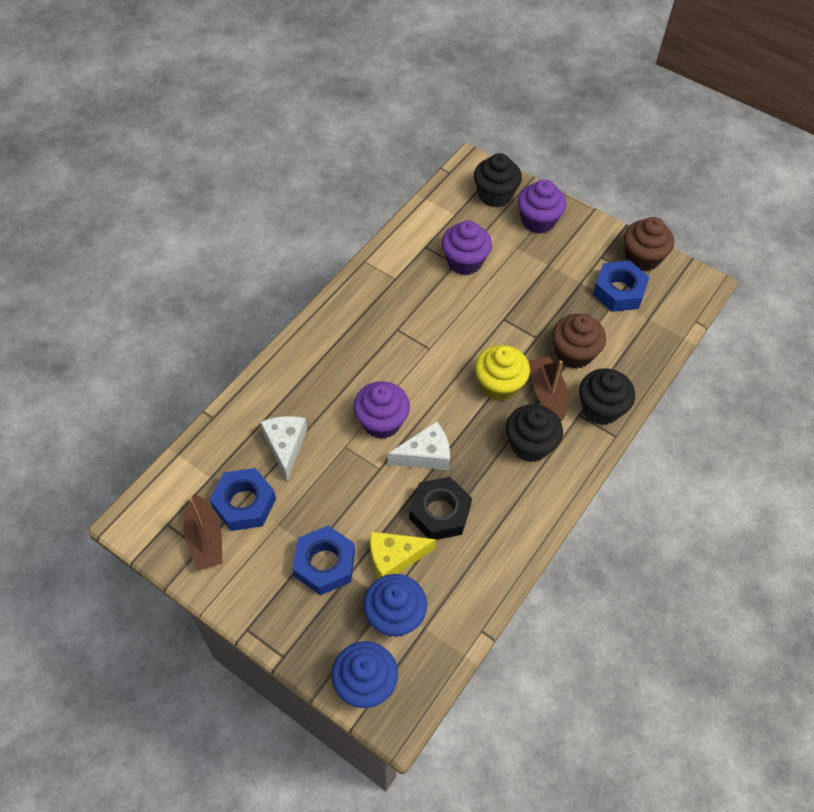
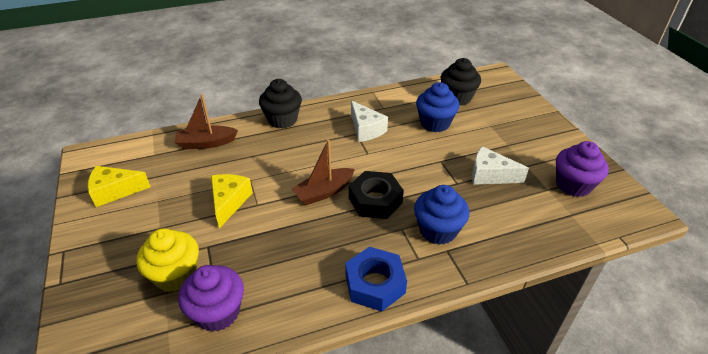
black cupcake: 3 -> 2
blue nut: 3 -> 1
brown cupcake: 2 -> 0
purple cupcake: 3 -> 2
yellow cheese: 1 -> 2

